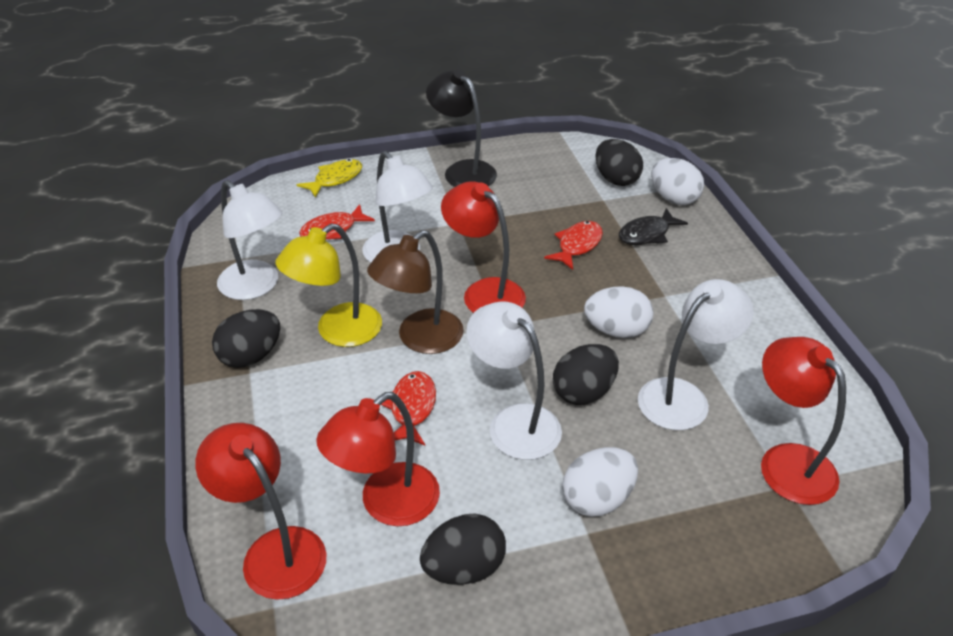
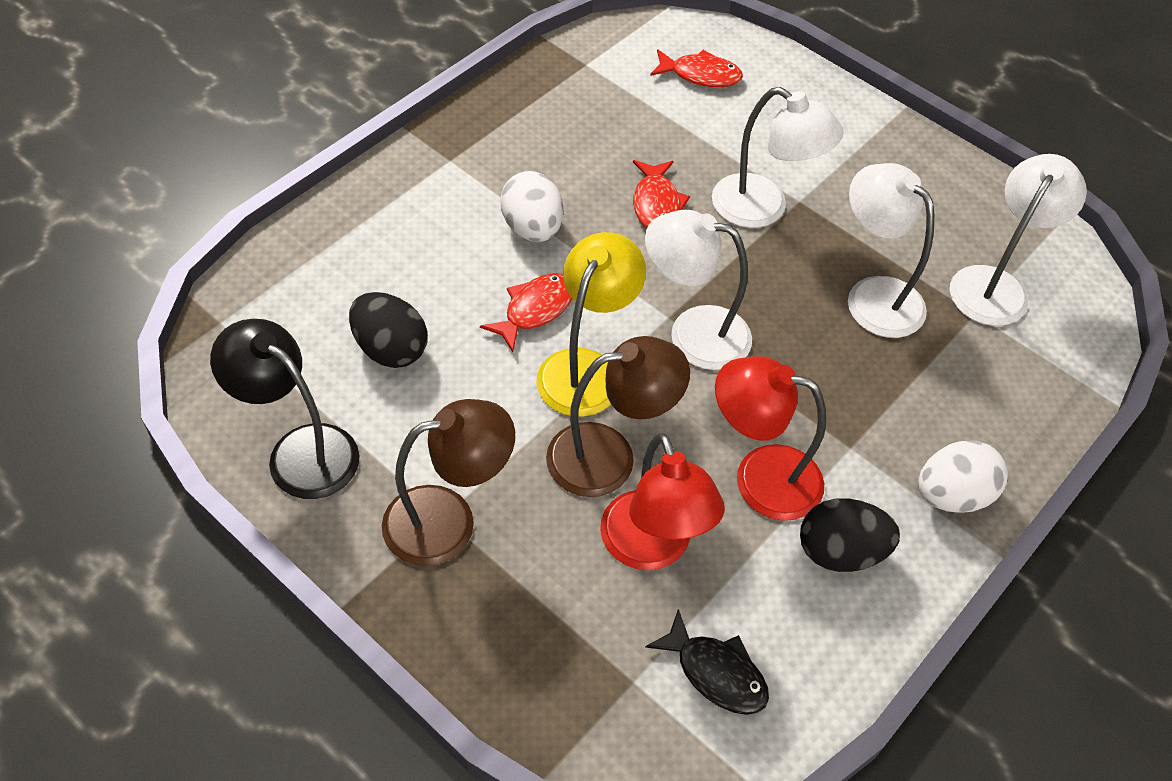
black egg: 4 -> 2
brown lamp: 1 -> 2
red lamp: 4 -> 2
white egg: 3 -> 2
yellow fish: 1 -> 0

